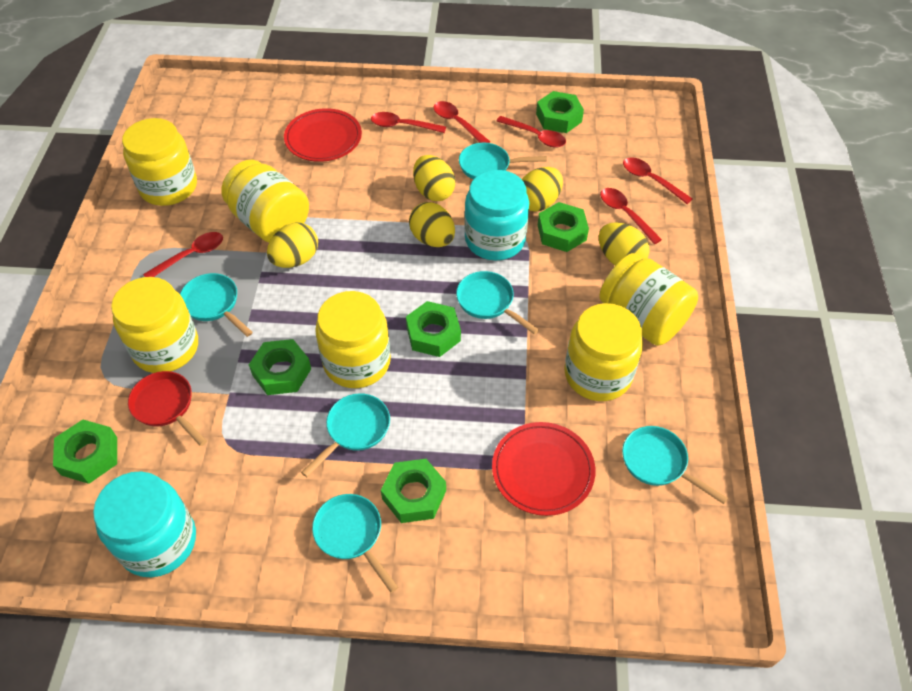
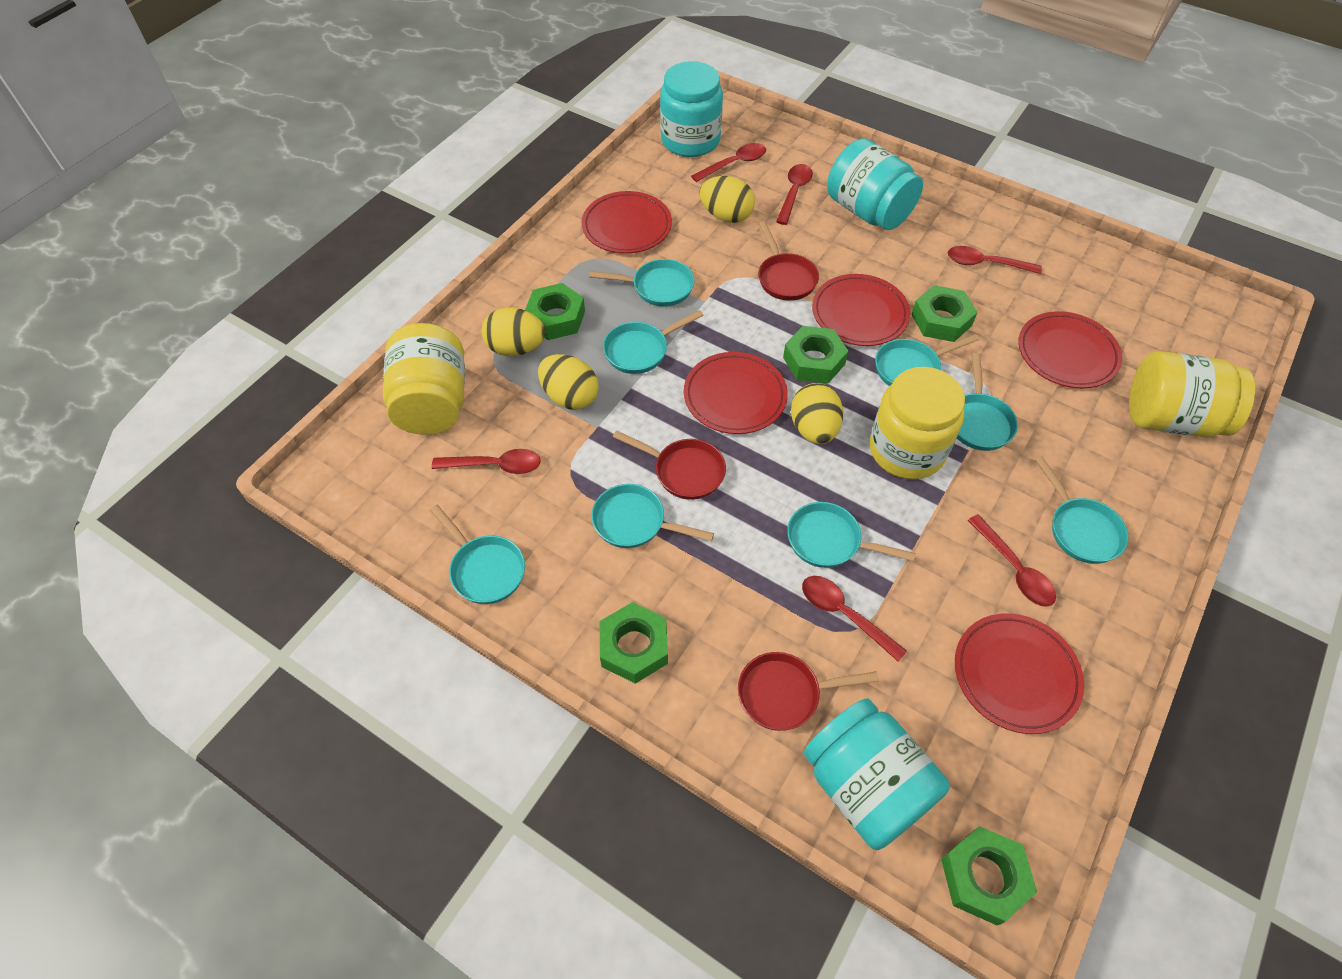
green nut: 6 -> 5
red pan: 1 -> 3
red plate: 2 -> 5
turquoise jar: 2 -> 3
turquoise pan: 6 -> 8
yellow egg: 5 -> 4
yellow jar: 6 -> 3

